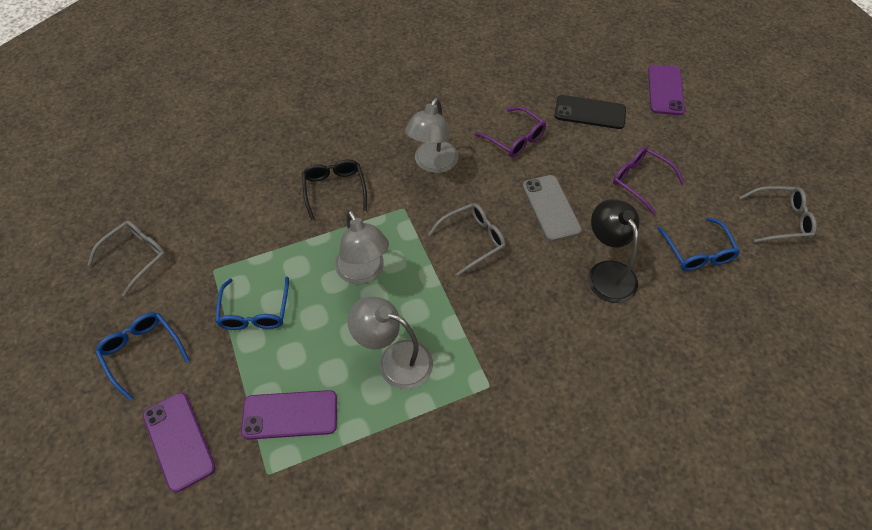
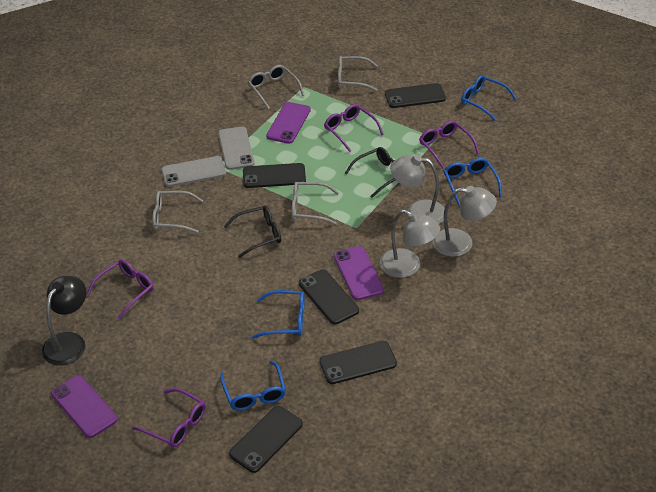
black glasses: 1 -> 2
black phone: 1 -> 5
blue glasses: 3 -> 4
grey glasses: 3 -> 4
grey phone: 1 -> 2
purple glasses: 2 -> 4

